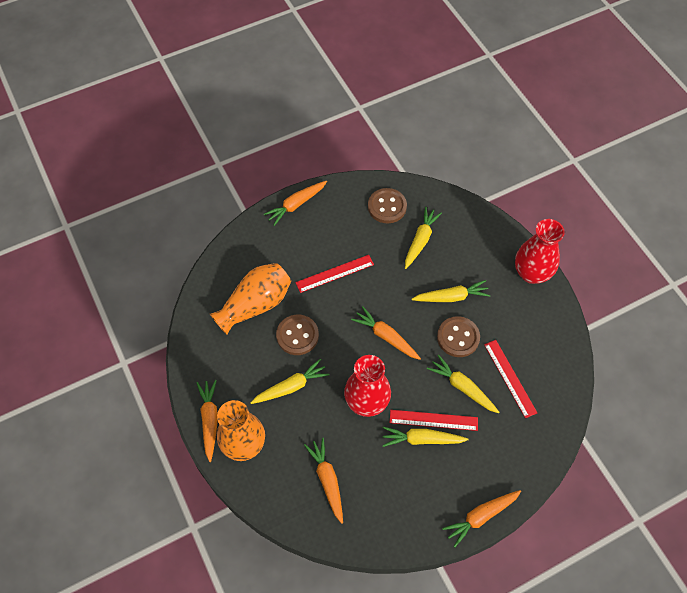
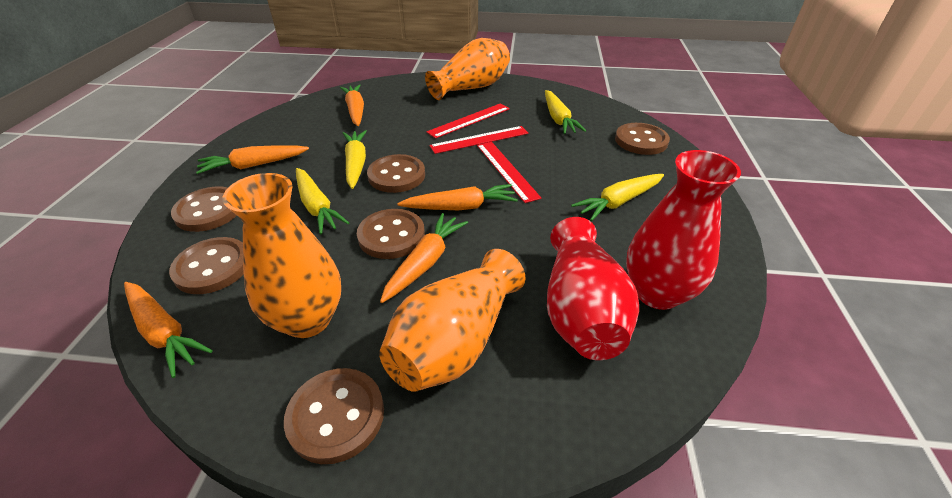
brown button: 3 -> 6
orange vase: 2 -> 3
yellow carrot: 5 -> 4

